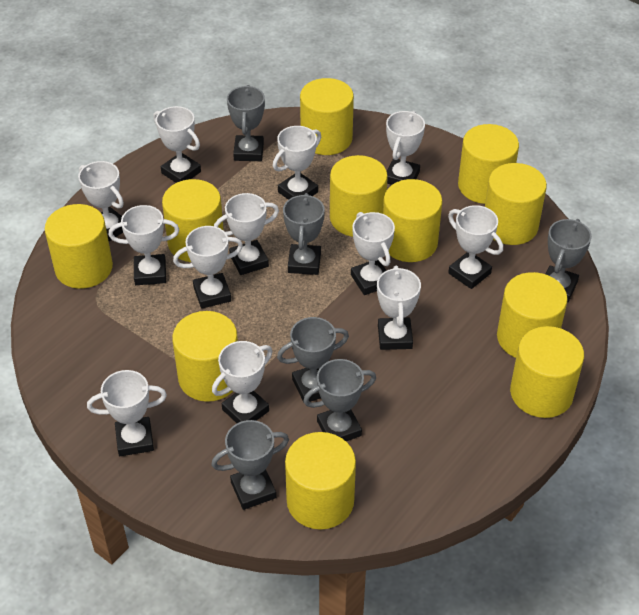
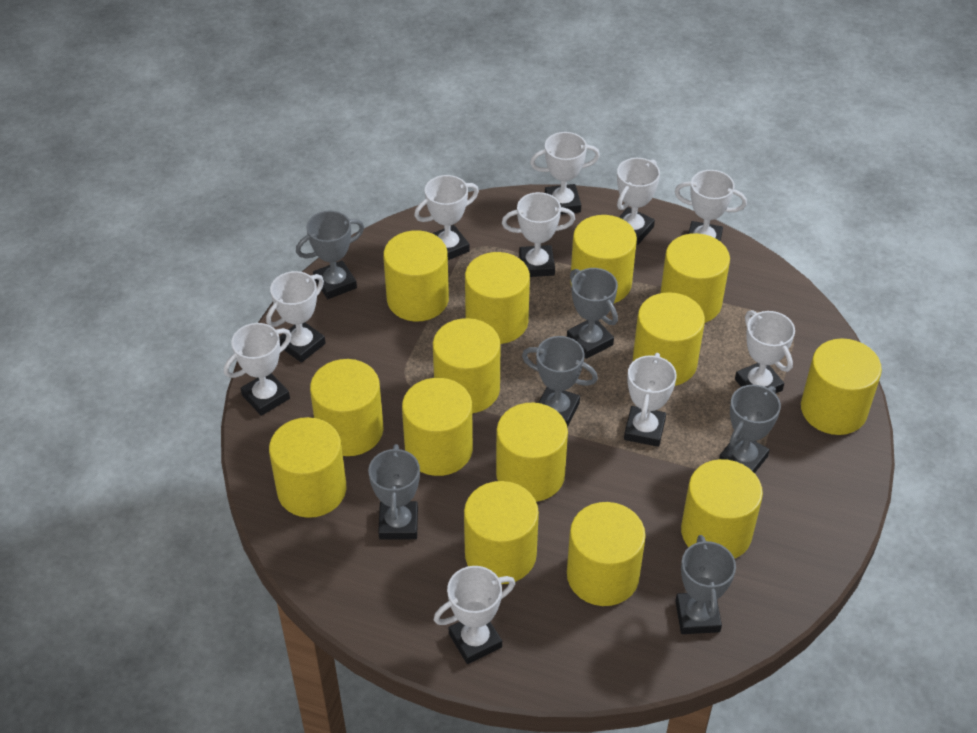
white trophy: 12 -> 10
yellow cylinder: 11 -> 14

